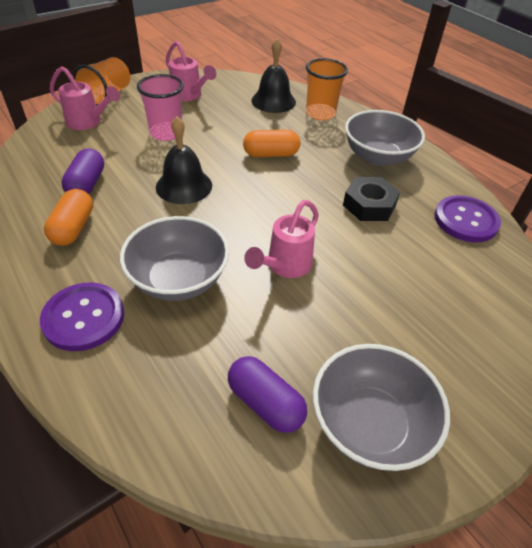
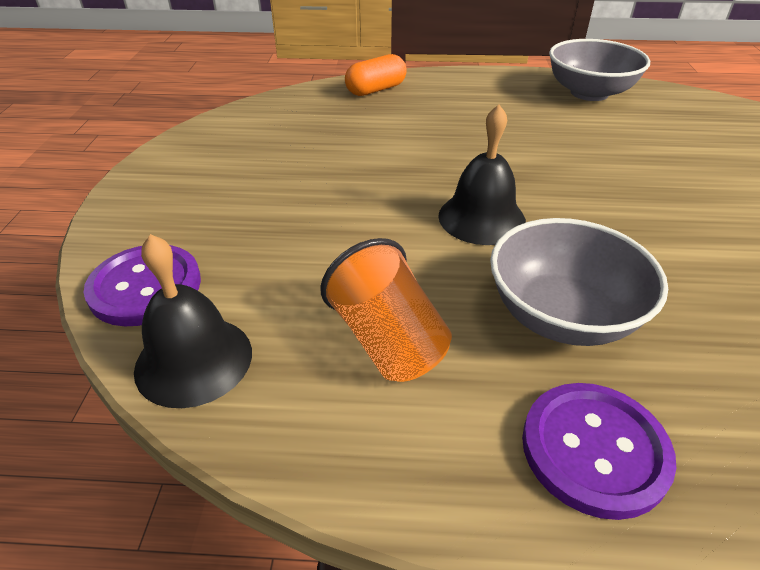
black nut: 1 -> 0
grey bowl: 3 -> 2
orange capsule: 2 -> 1
orange cup: 2 -> 1
pink cup: 1 -> 0
pink watering can: 3 -> 0
purple capsule: 2 -> 0

